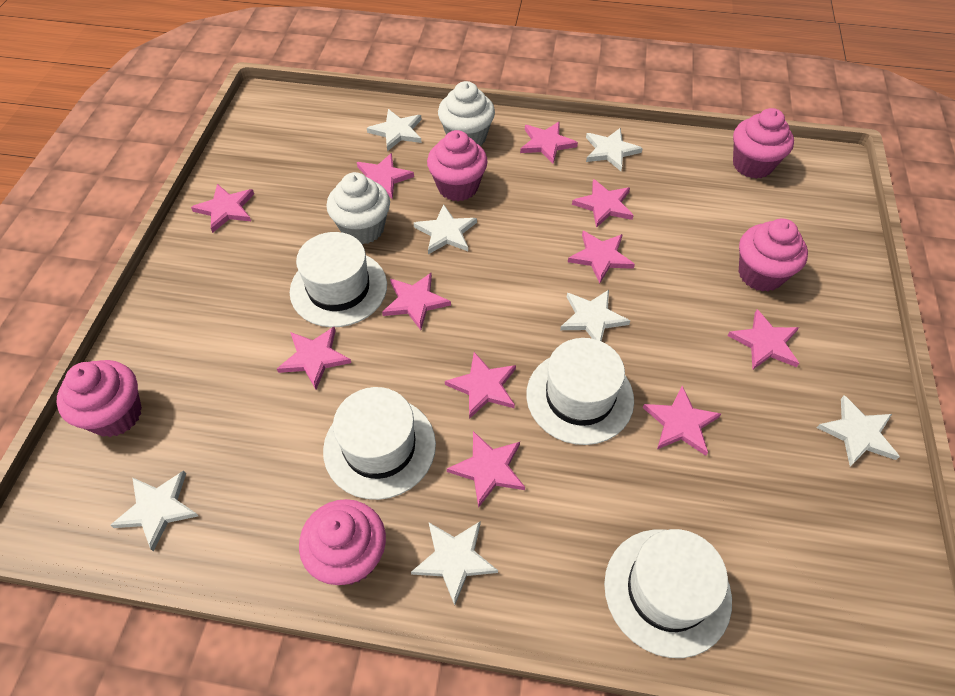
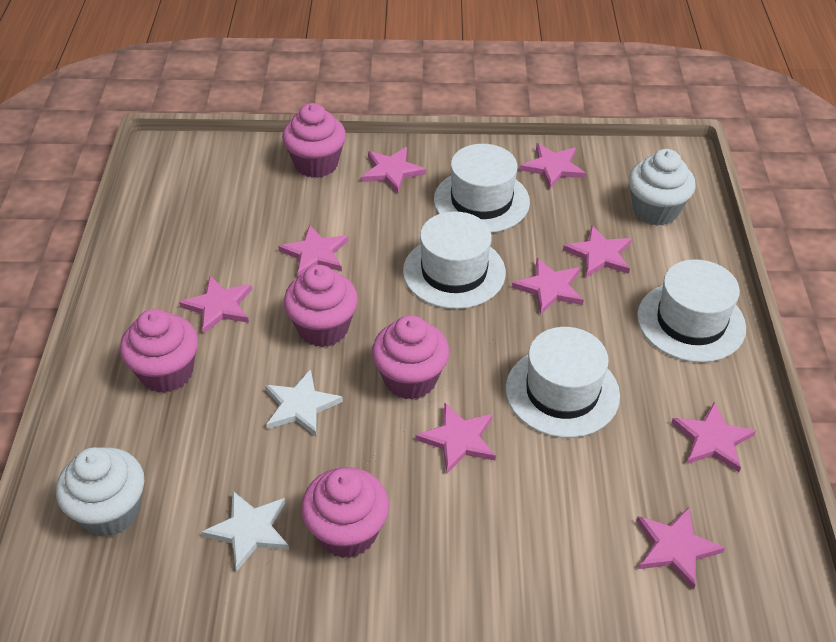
pink star: 11 -> 9
white star: 7 -> 2

